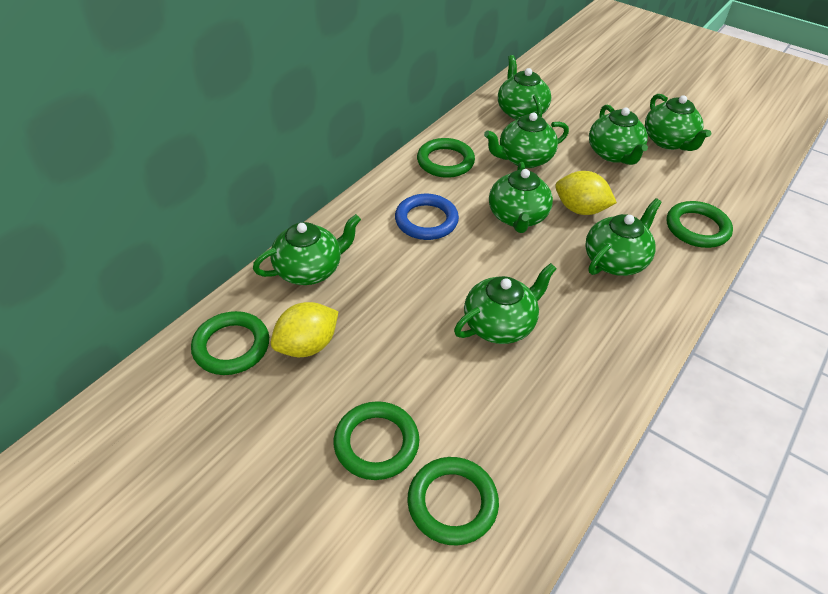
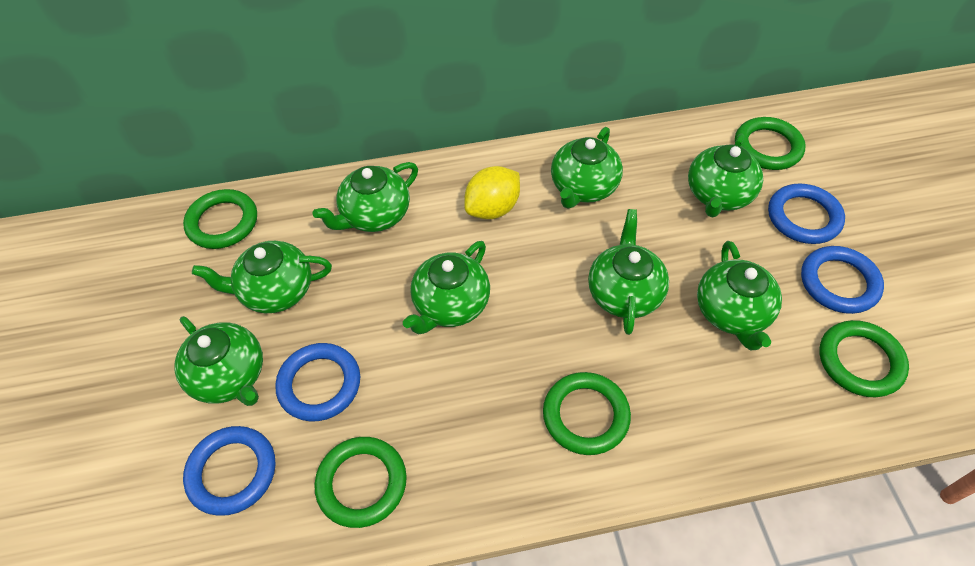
blue ring: 1 -> 4
yellow lemon: 2 -> 1

